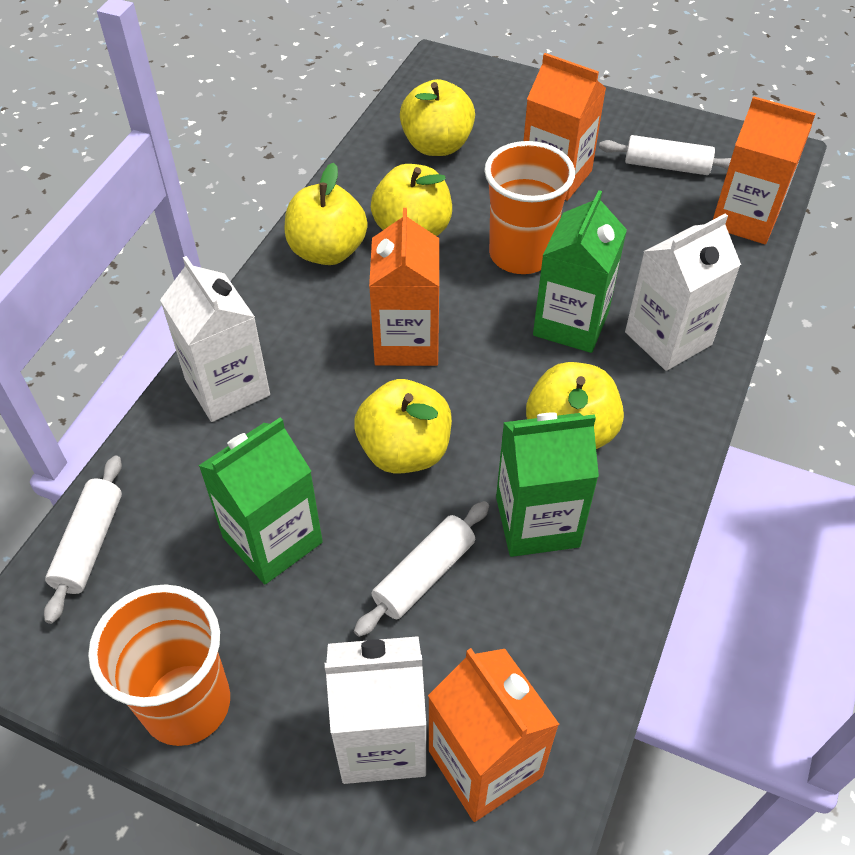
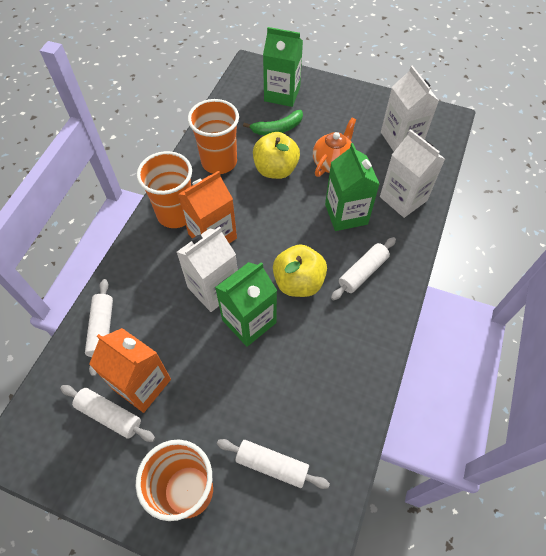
green banana: 0 -> 1
orange carton: 4 -> 2
orange cup: 2 -> 3
orange teapot: 0 -> 1
white rolling pin: 3 -> 4
yellow apple: 5 -> 2

